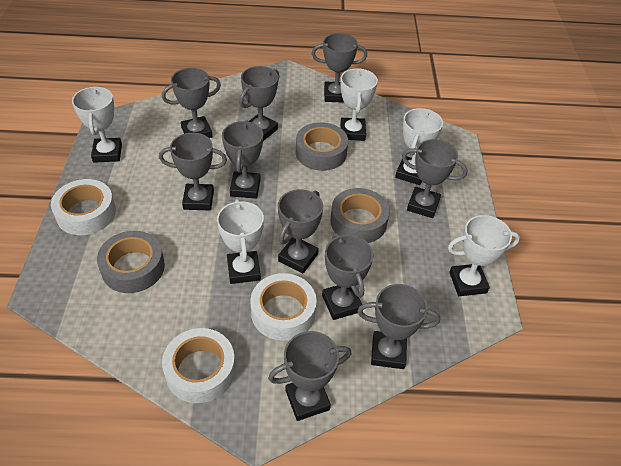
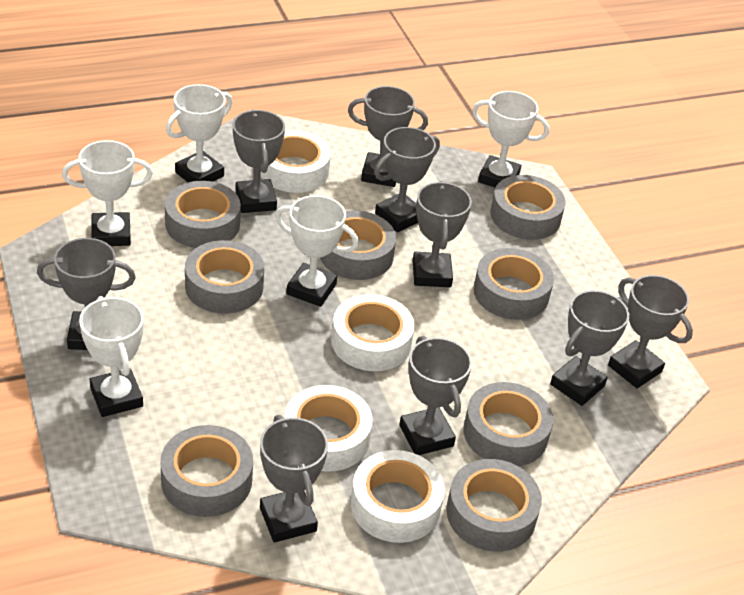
grey tape: 3 -> 8
grey trophy: 10 -> 9
white tape: 3 -> 4

